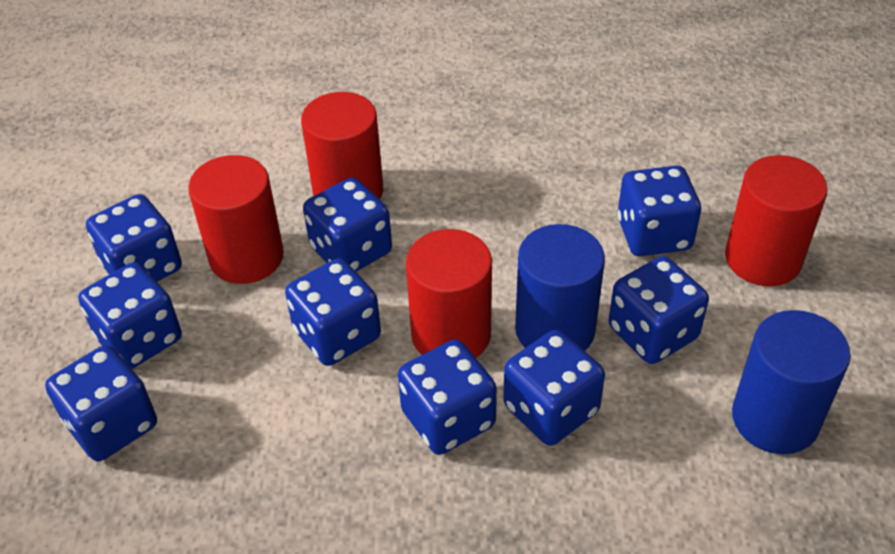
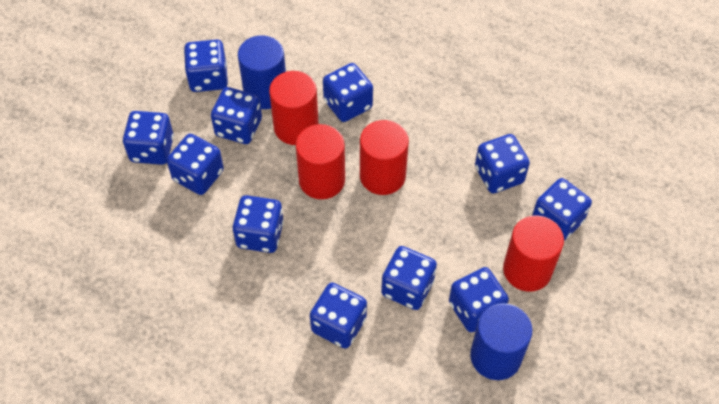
blue dice: 9 -> 11

